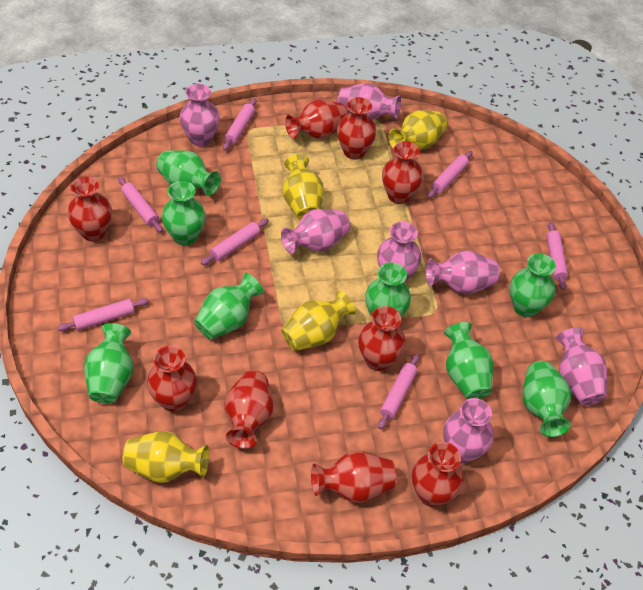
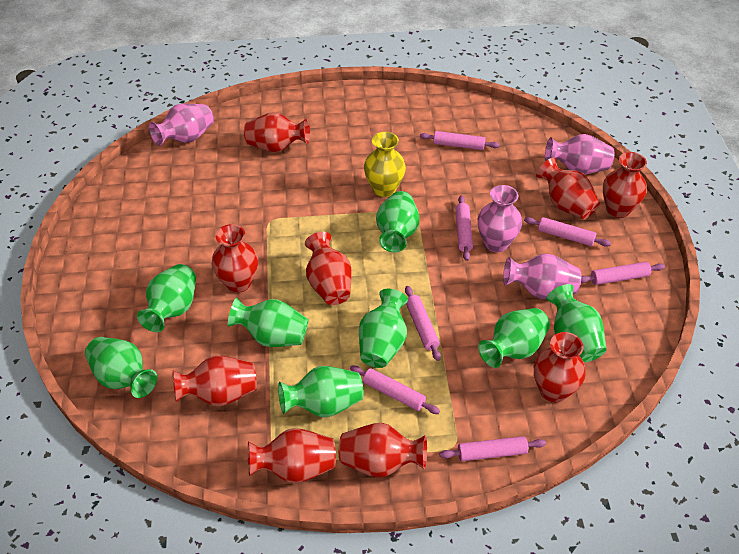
pink vase: 7 -> 4
yellow vase: 4 -> 1

